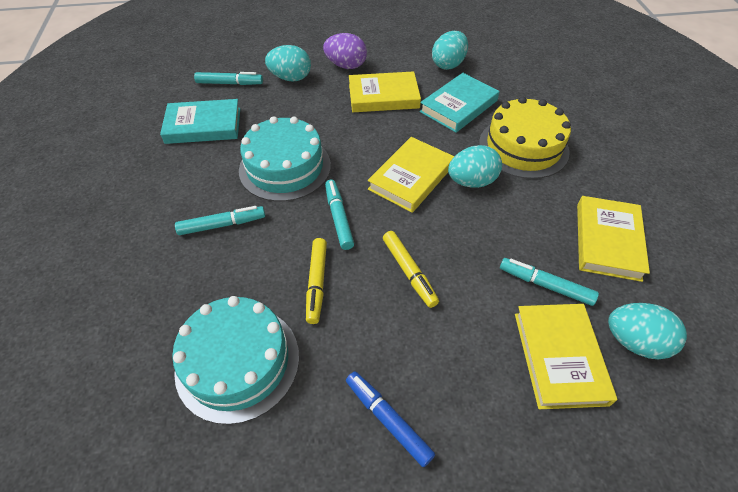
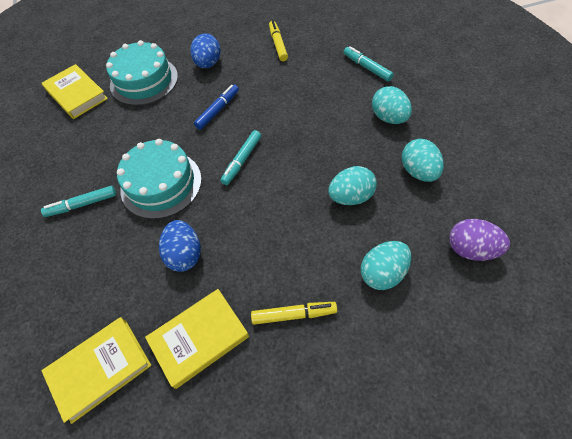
blue egg: 0 -> 2
turquoise book: 2 -> 0
turquoise marker: 4 -> 3
yellow book: 4 -> 3
yellow cake: 1 -> 0

